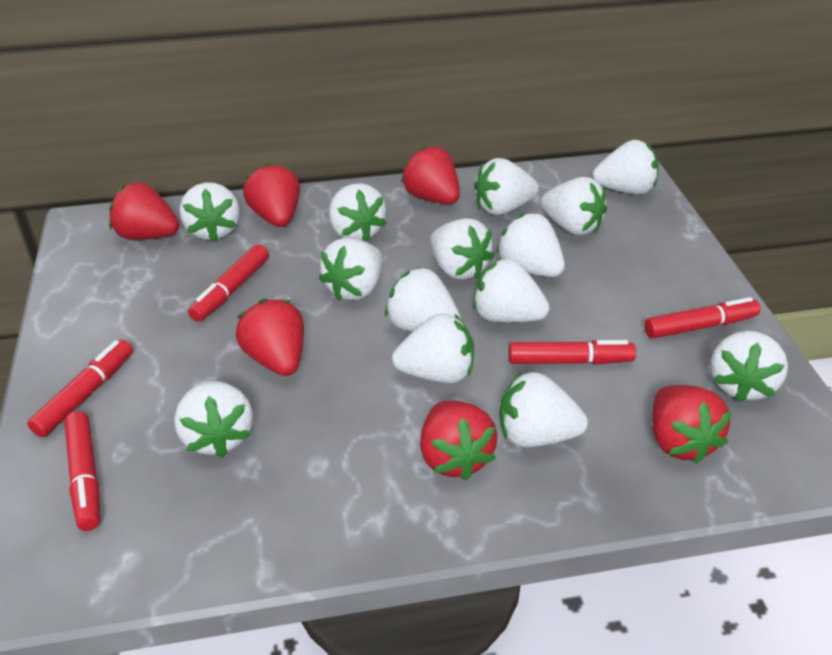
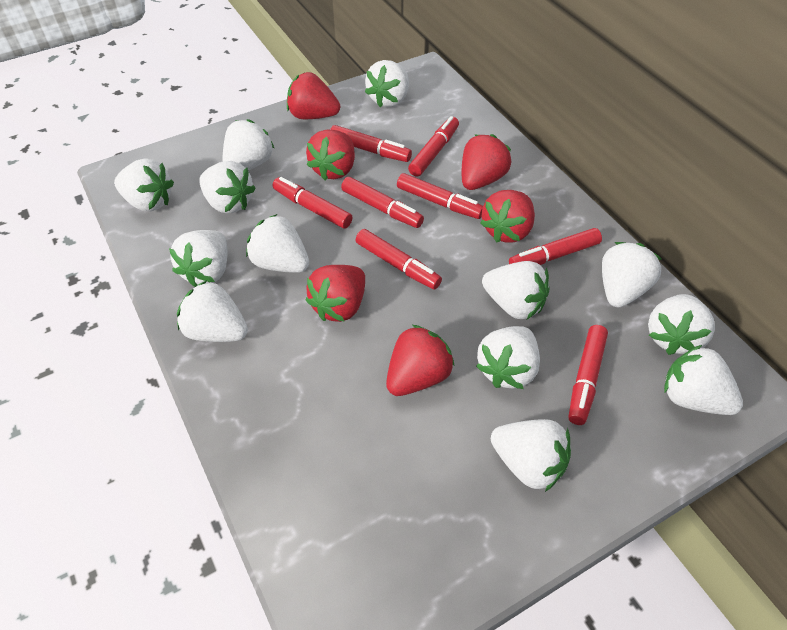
red marker: 5 -> 8
white strawberry: 14 -> 13

